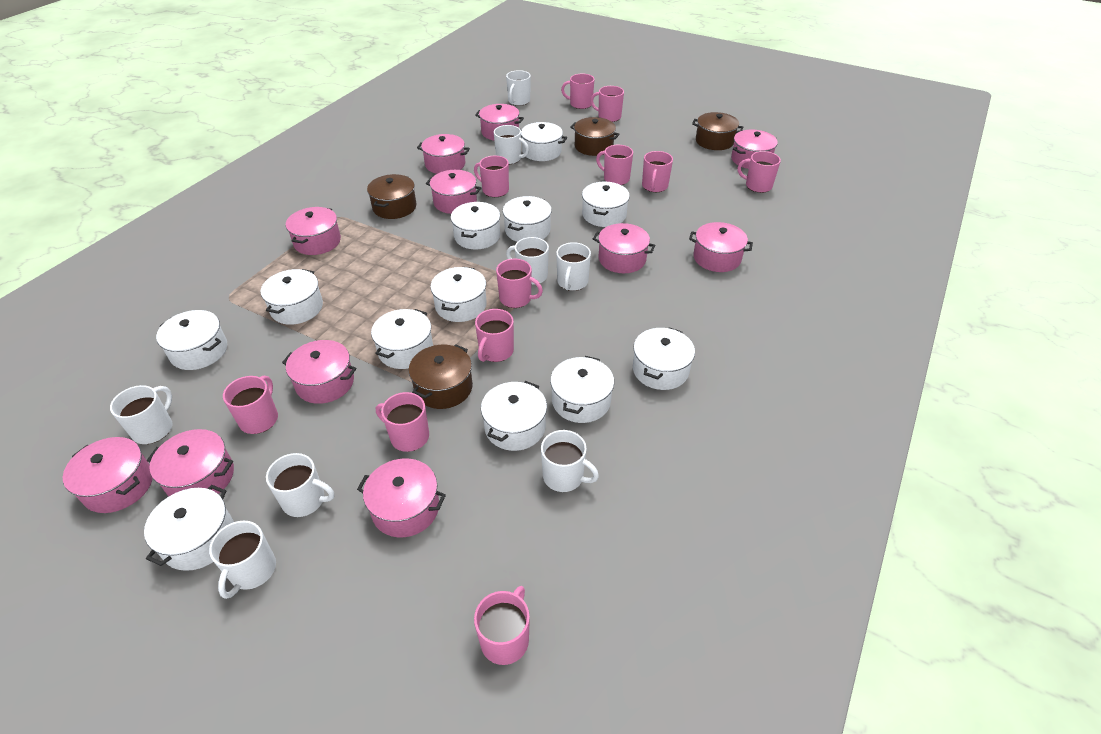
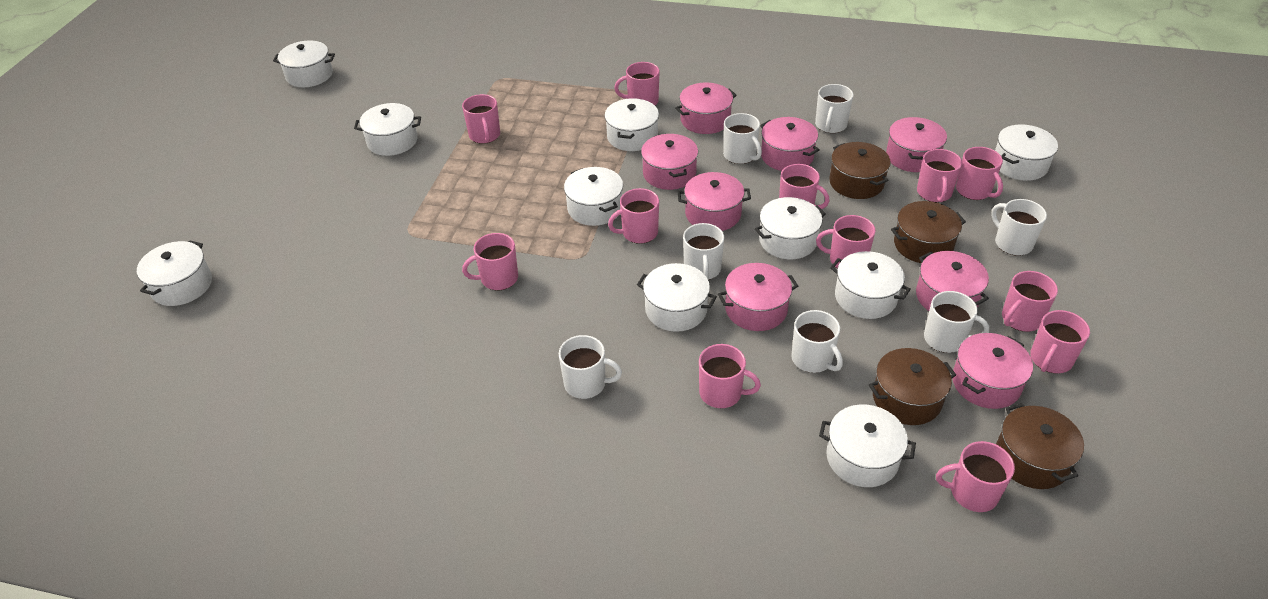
pink mug: 11 -> 12
pink pot: 11 -> 8
white mug: 8 -> 7
white pot: 12 -> 10

